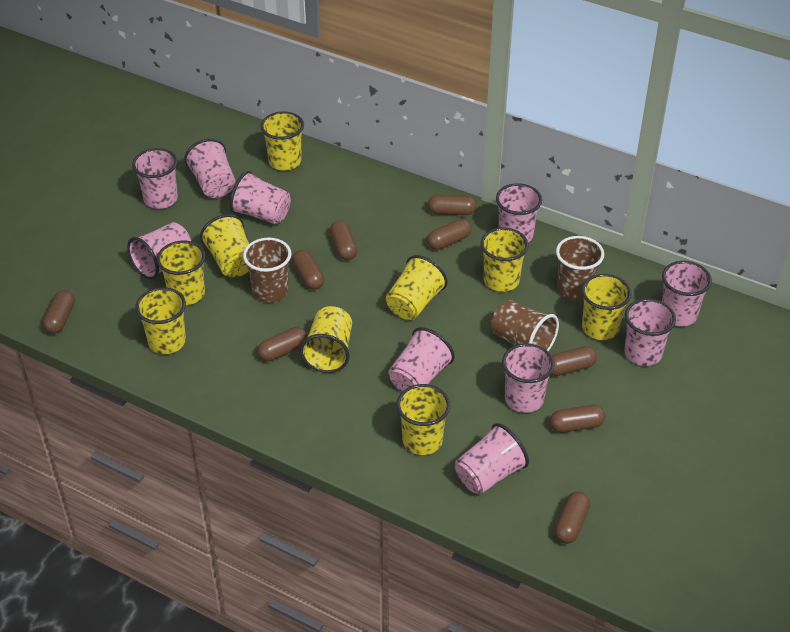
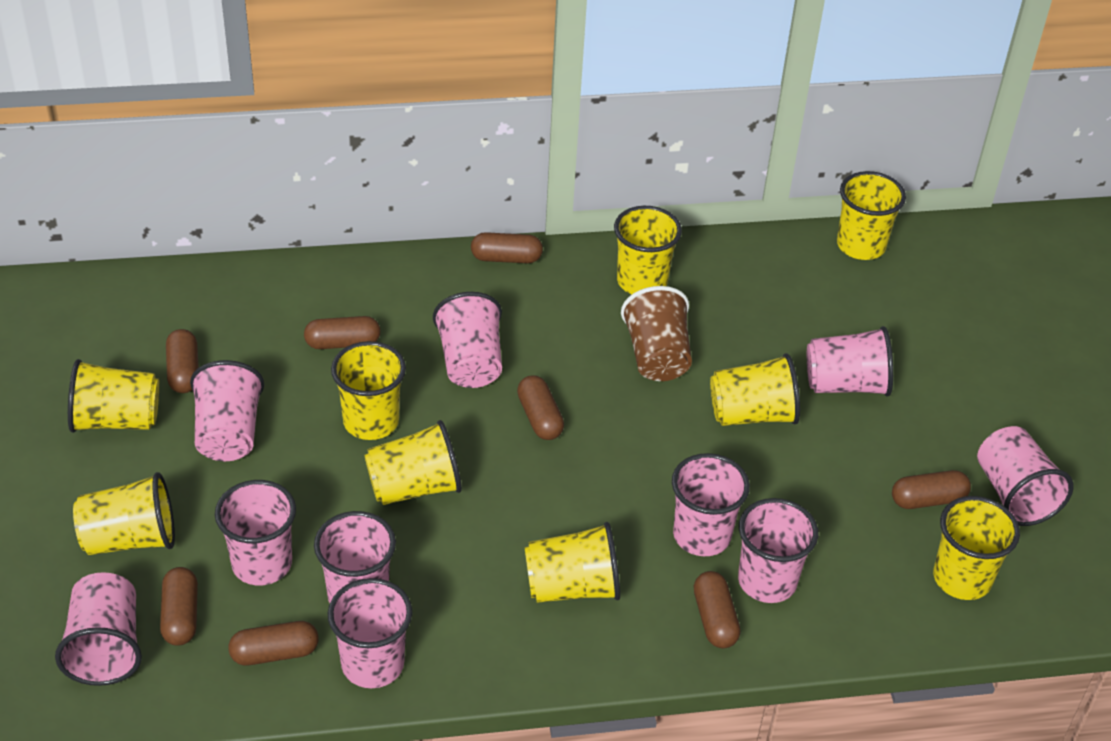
brown capsule: 9 -> 8
brown cup: 3 -> 1

